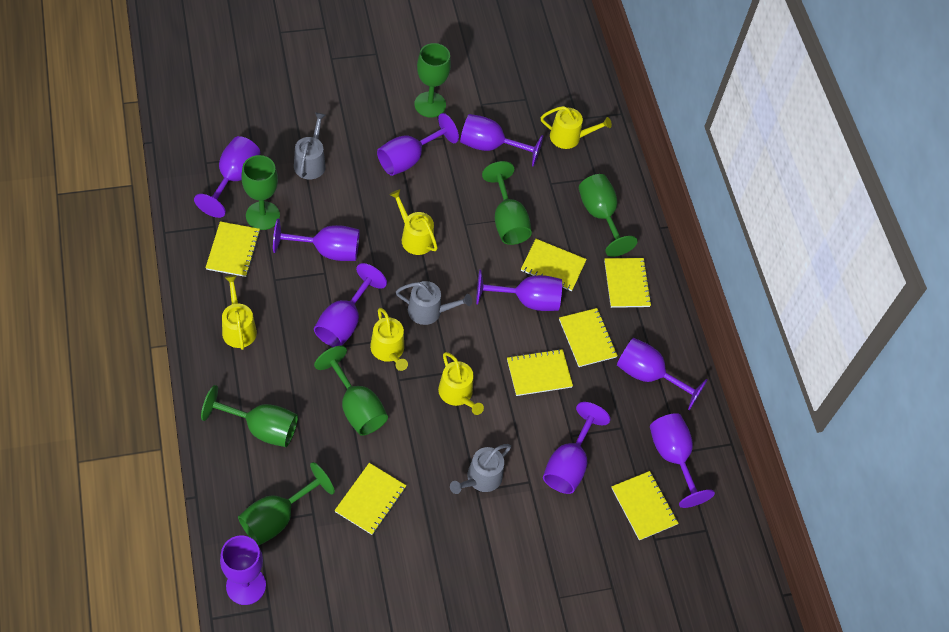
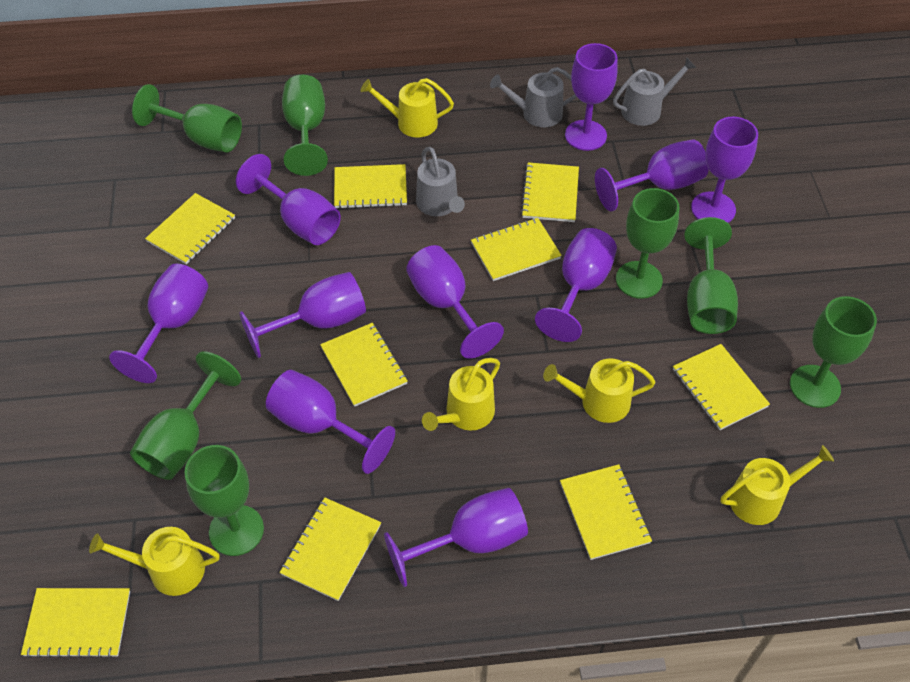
yellow notebook: 7 -> 9

